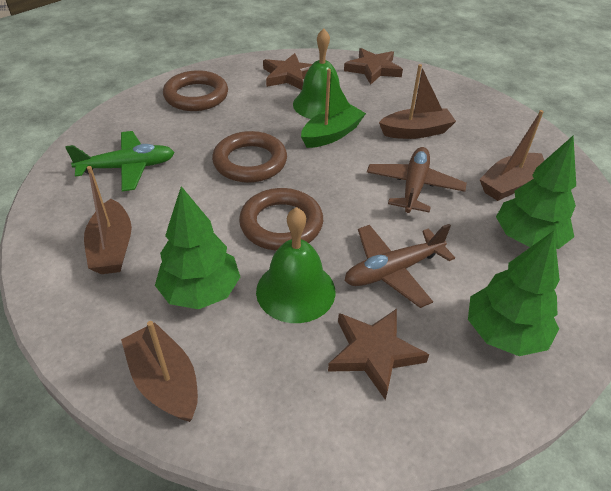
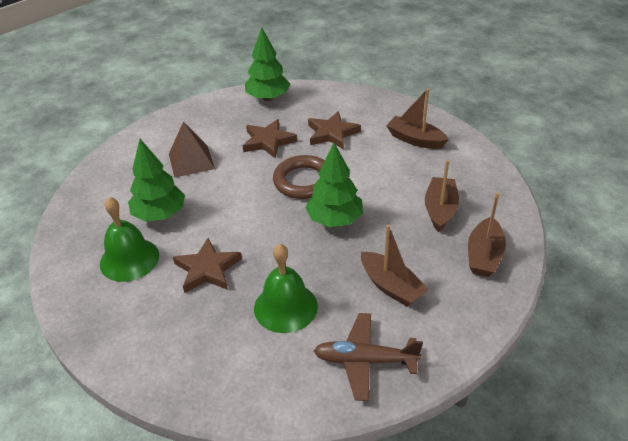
brown plane: 2 -> 1
brown pyramid: 0 -> 1
brown ring: 3 -> 1
green boat: 1 -> 0
green plane: 1 -> 0

